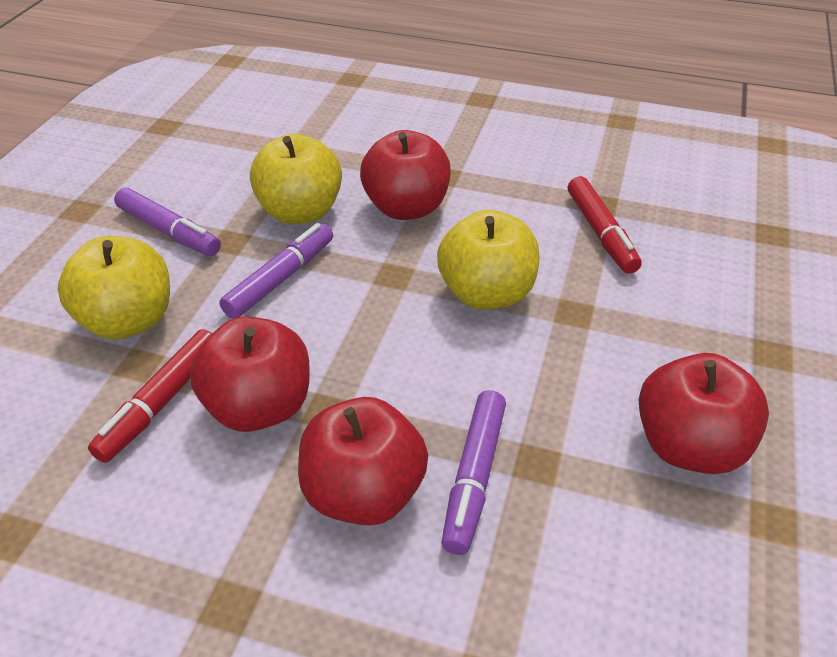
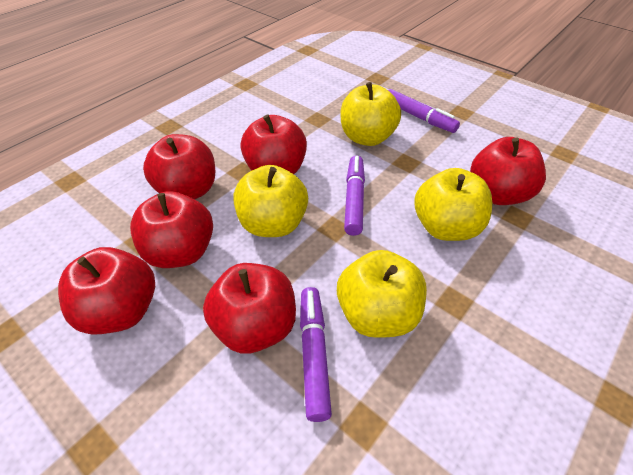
red apple: 4 -> 6
red marker: 2 -> 0
yellow apple: 3 -> 4

